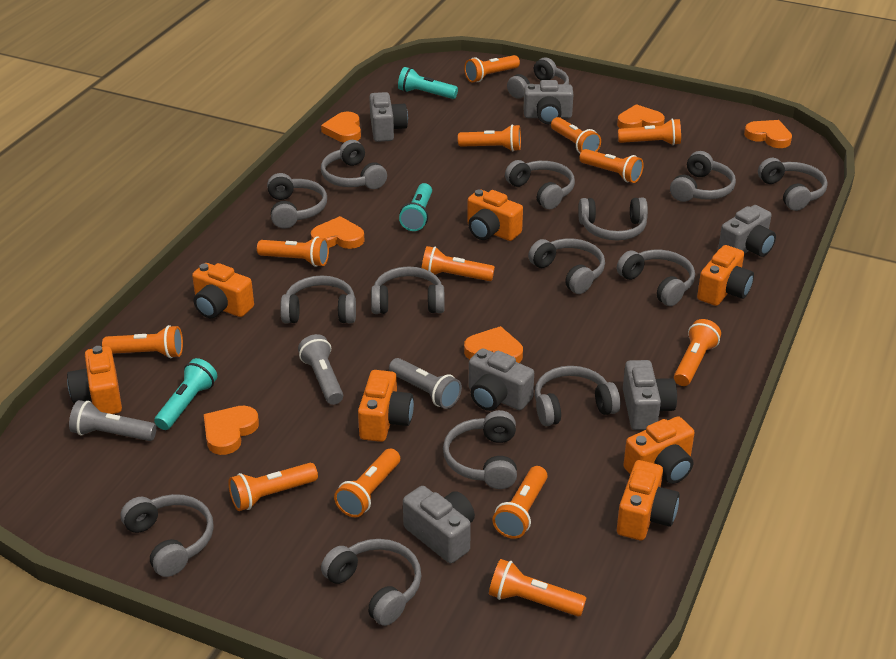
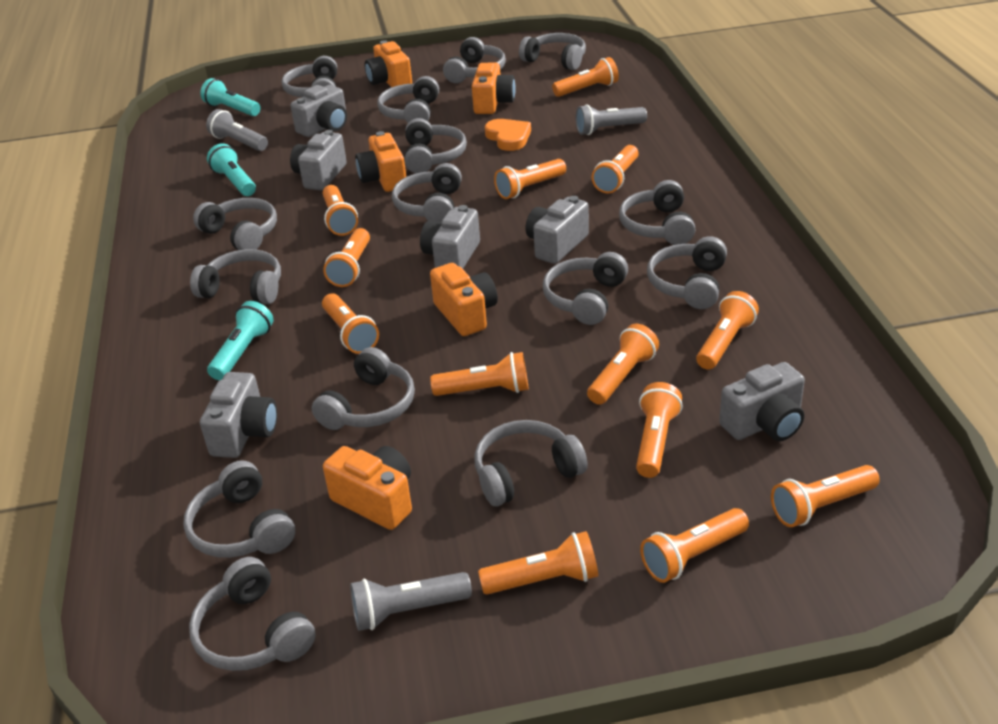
orange camera: 7 -> 5
orange heart: 6 -> 1

